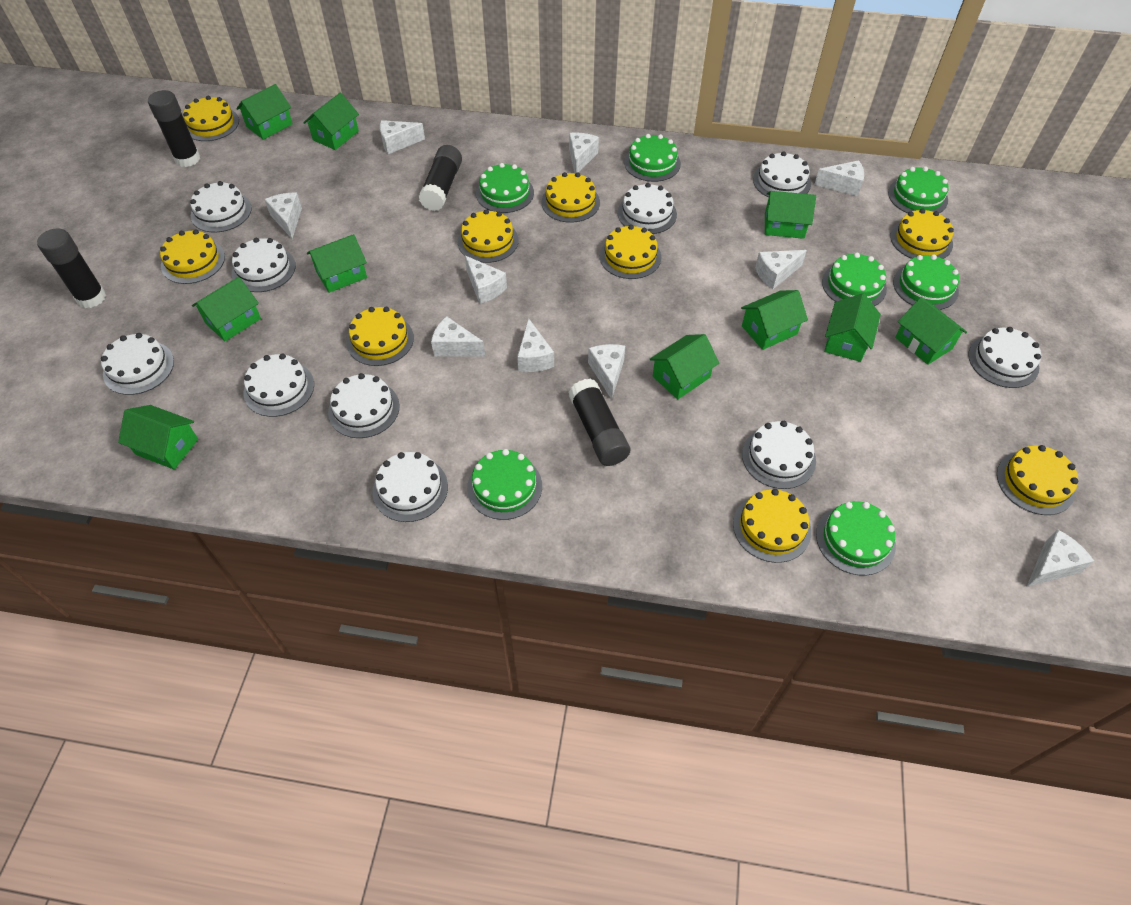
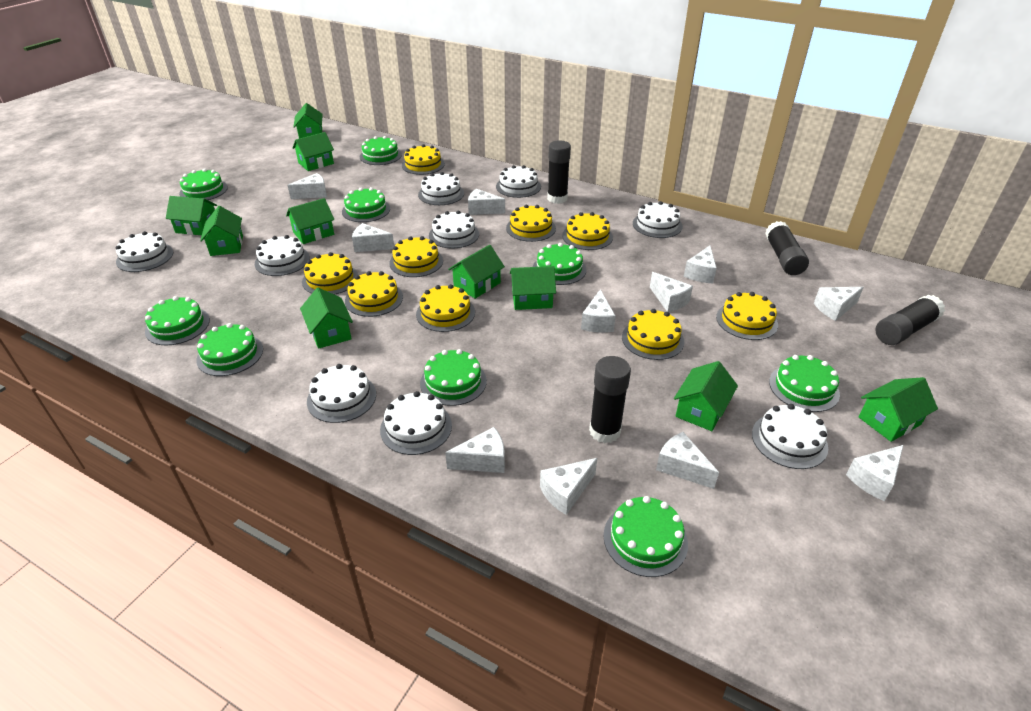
green cake: 7 -> 9
white cake: 10 -> 9
white cheese: 10 -> 11

